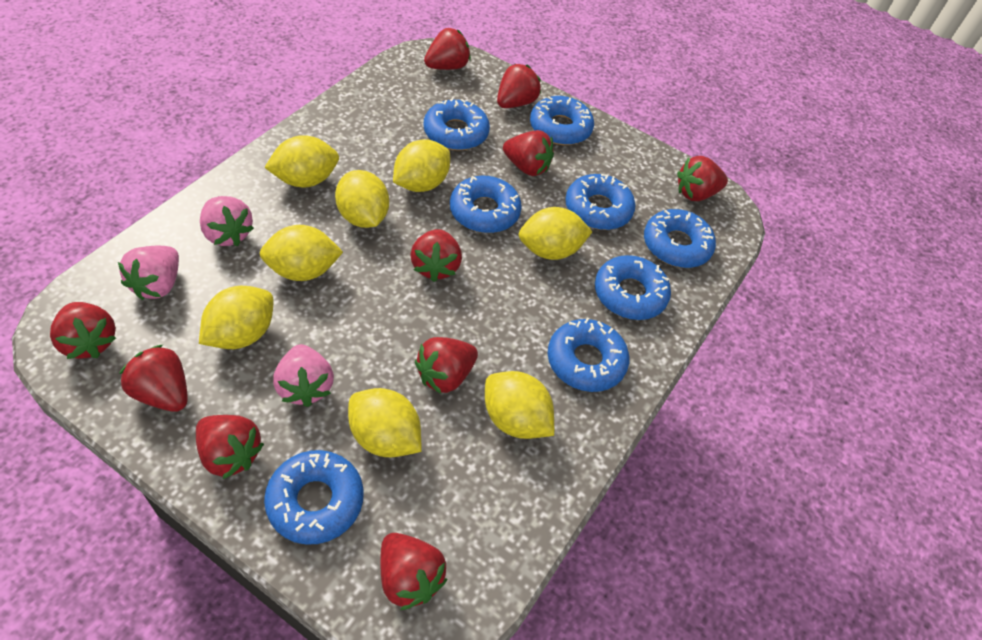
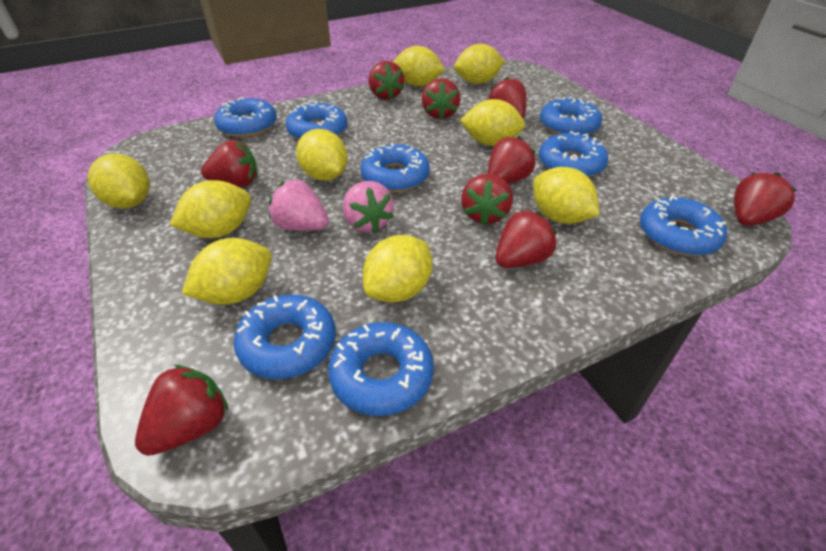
pink strawberry: 3 -> 2
red strawberry: 10 -> 9
yellow lemon: 8 -> 9

